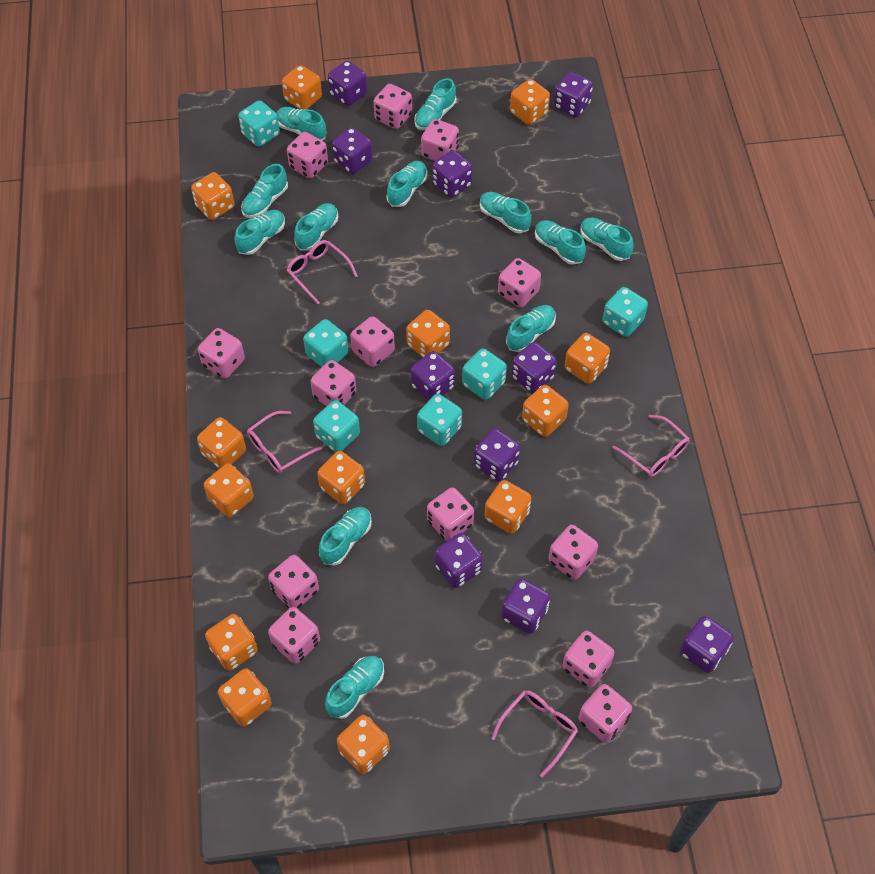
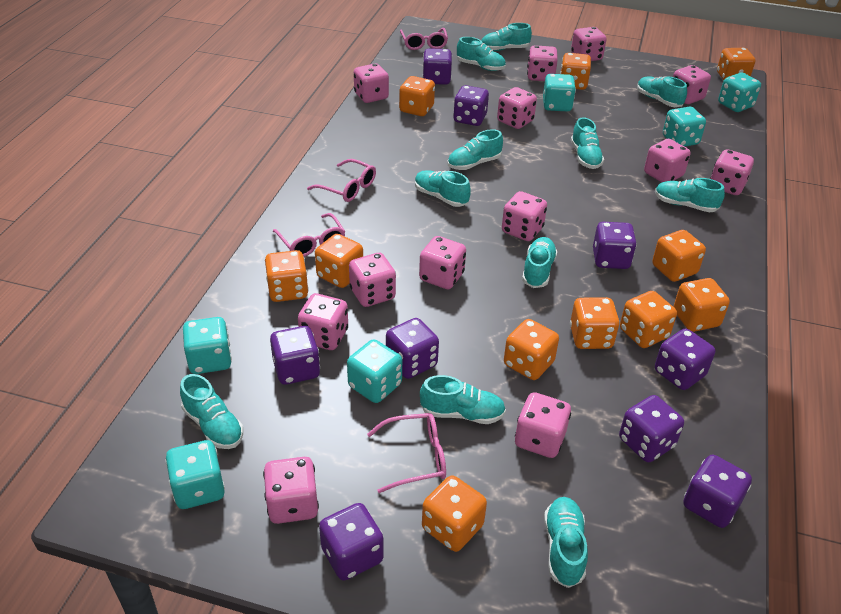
orange dice: 13 -> 11
purple dice: 10 -> 9
turquoise shoe: 12 -> 11

